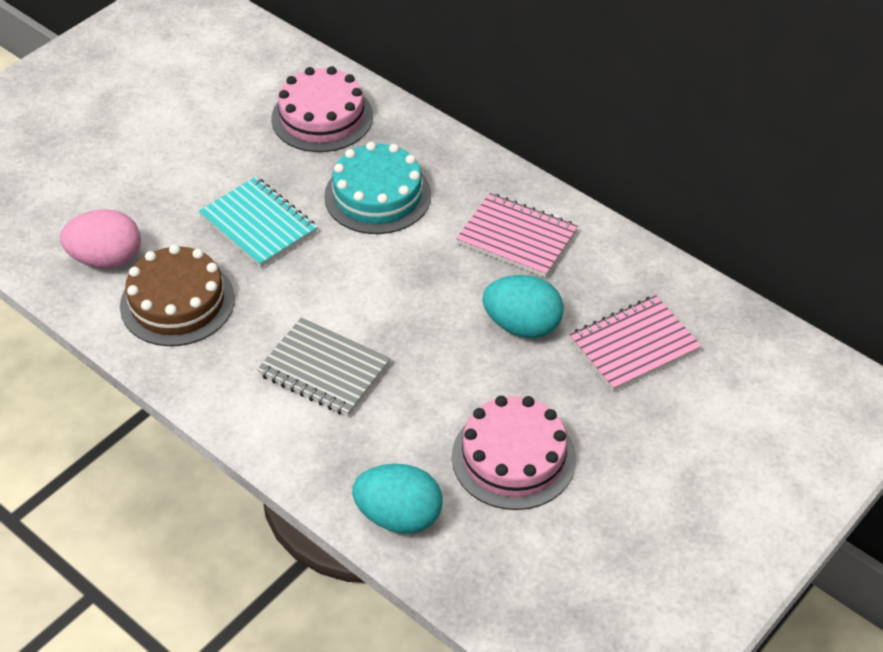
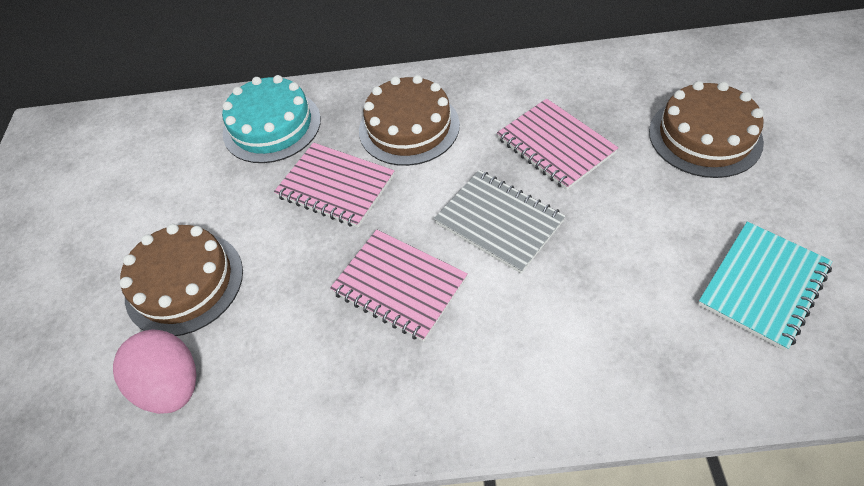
brown cake: 1 -> 3
pink cake: 2 -> 0
pink notebook: 2 -> 3
turquoise egg: 2 -> 0

